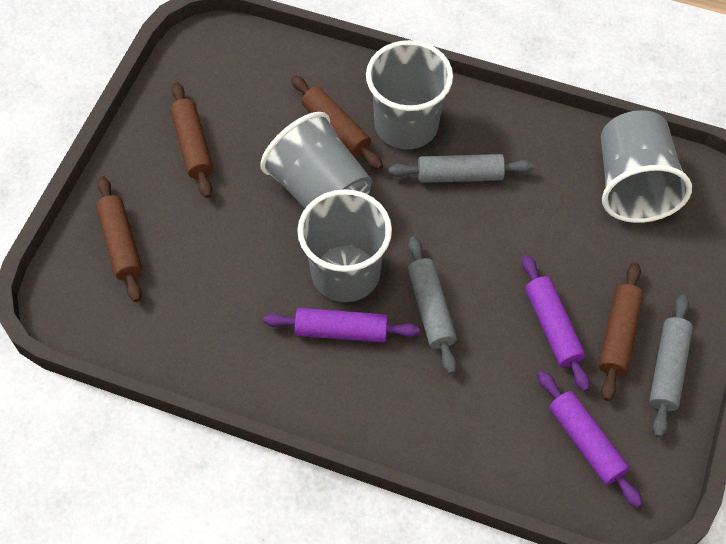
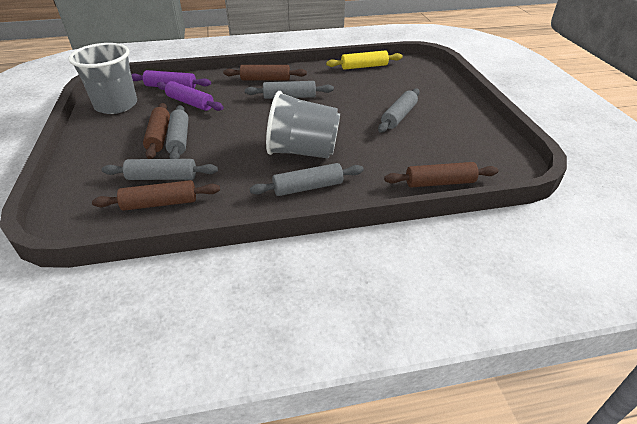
grey cup: 4 -> 2
grey rolling pin: 3 -> 5
purple rolling pin: 3 -> 2
yellow rolling pin: 0 -> 1

